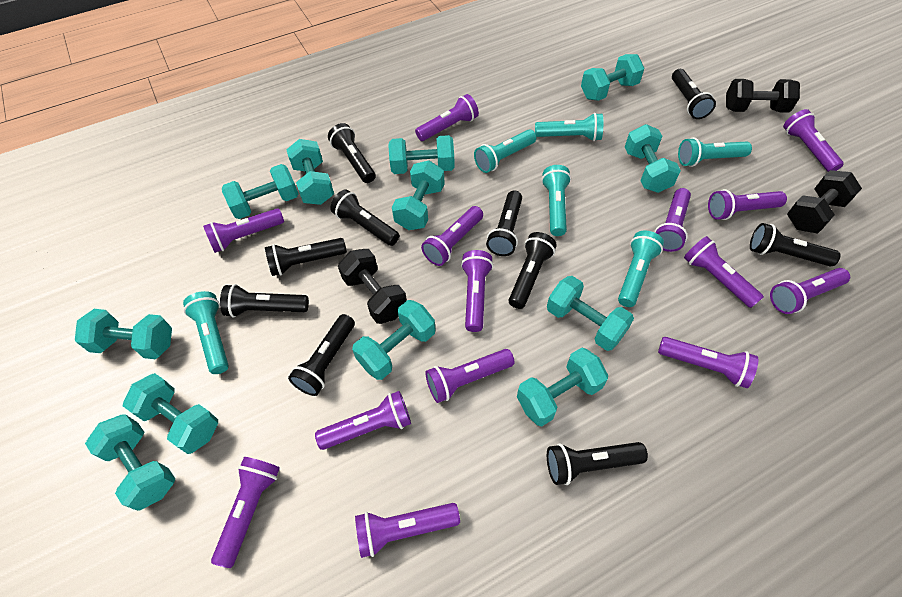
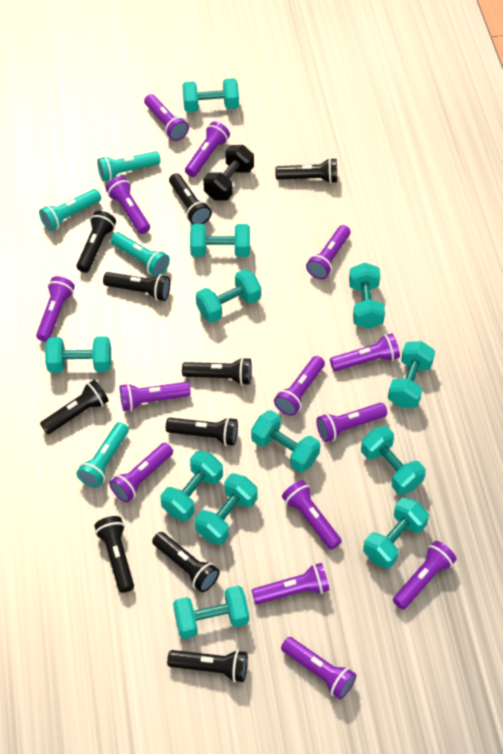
black dumbbell: 3 -> 1
turquoise flashlight: 6 -> 4

